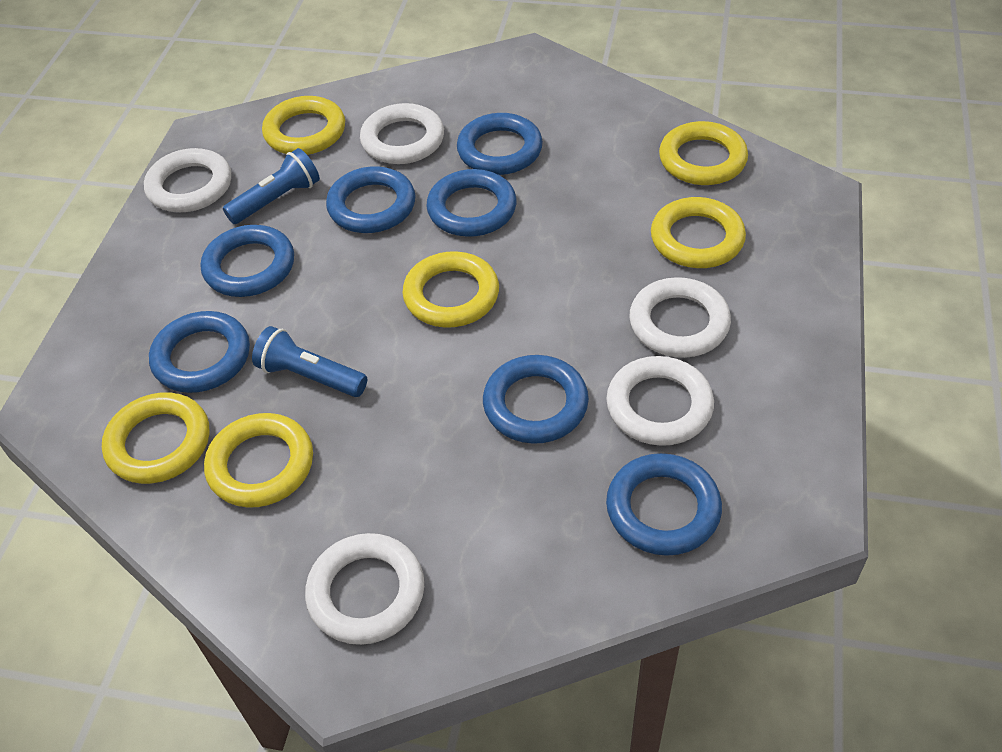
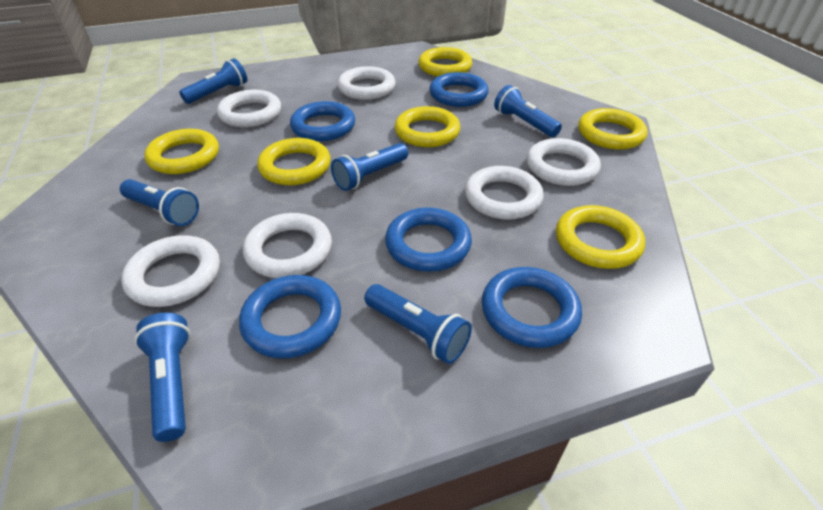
blue flashlight: 2 -> 6
blue ring: 7 -> 5
white ring: 5 -> 6

